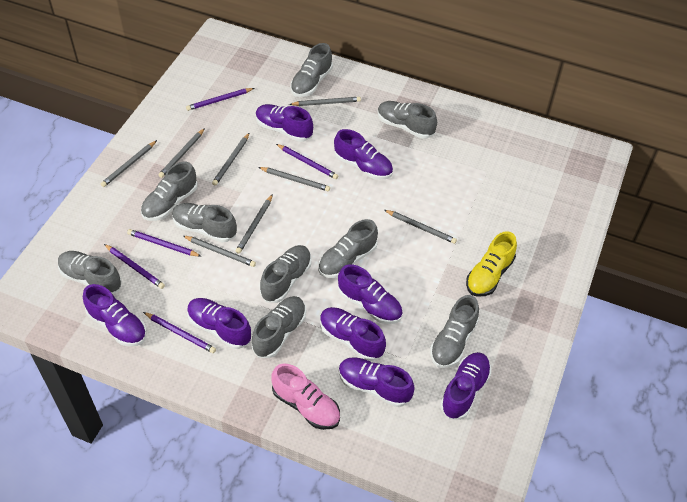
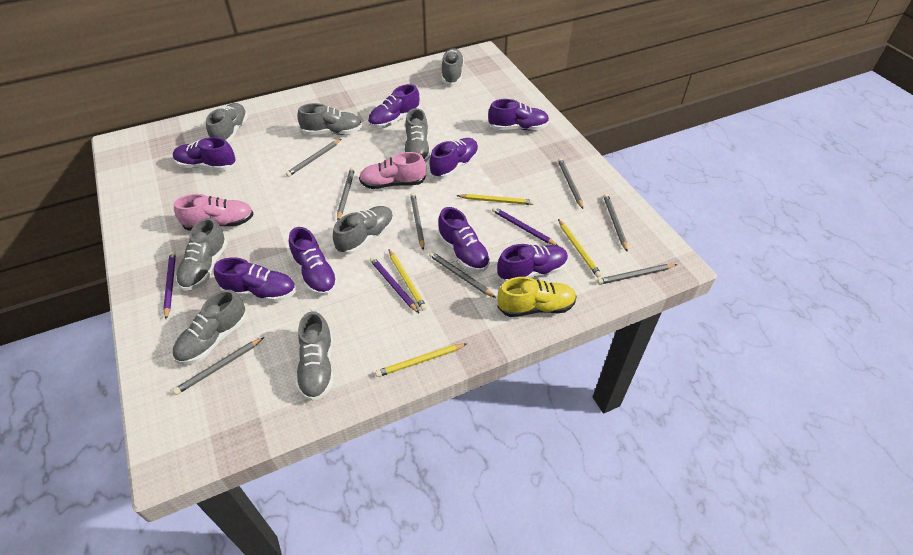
grey shoe: 9 -> 8
pink shoe: 1 -> 2
purple pencil: 5 -> 3
yellow pencil: 0 -> 4

